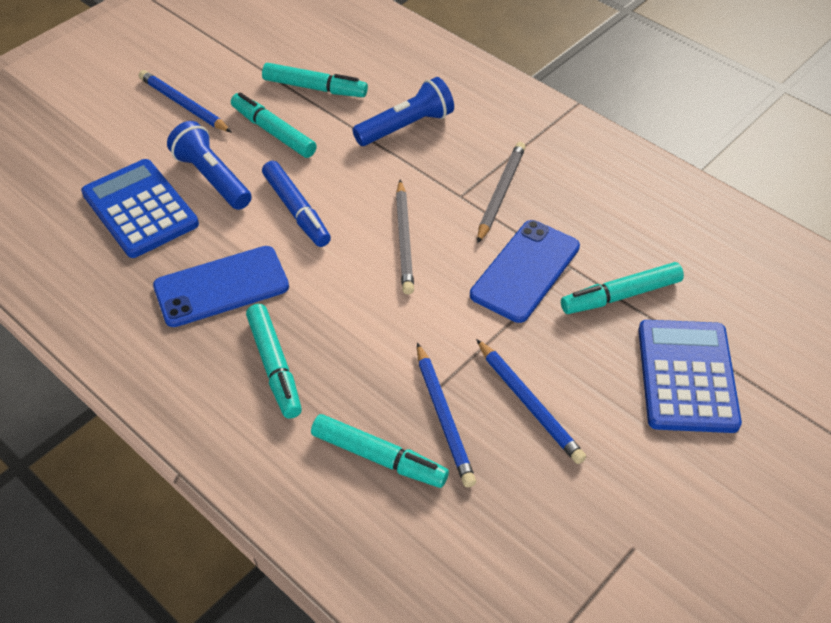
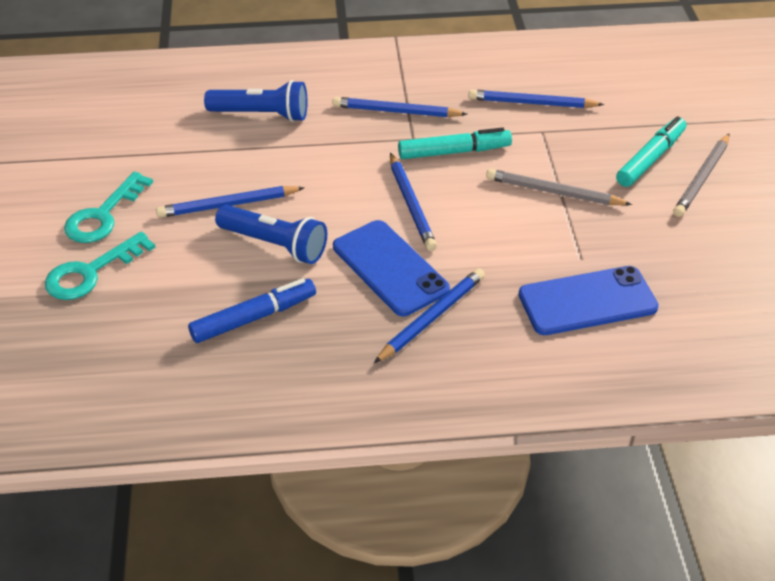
blue calculator: 2 -> 0
blue pencil: 3 -> 5
turquoise key: 0 -> 2
turquoise marker: 5 -> 2

